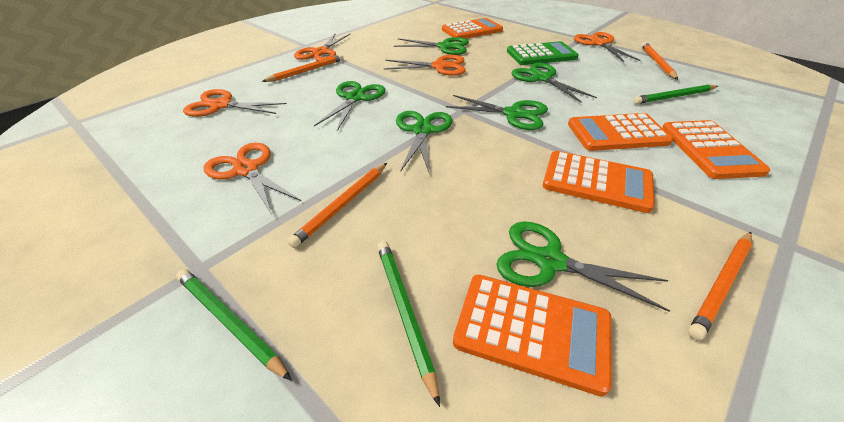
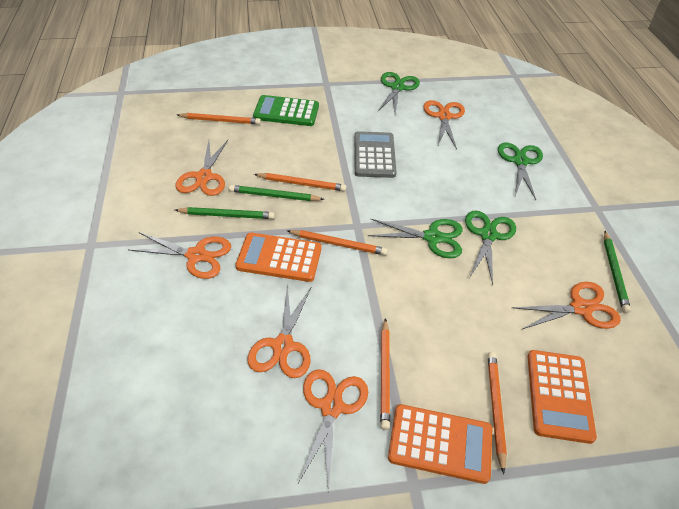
green scissors: 6 -> 4
grey calculator: 0 -> 1
orange calculator: 5 -> 3
orange pencil: 4 -> 5
orange scissors: 5 -> 6

